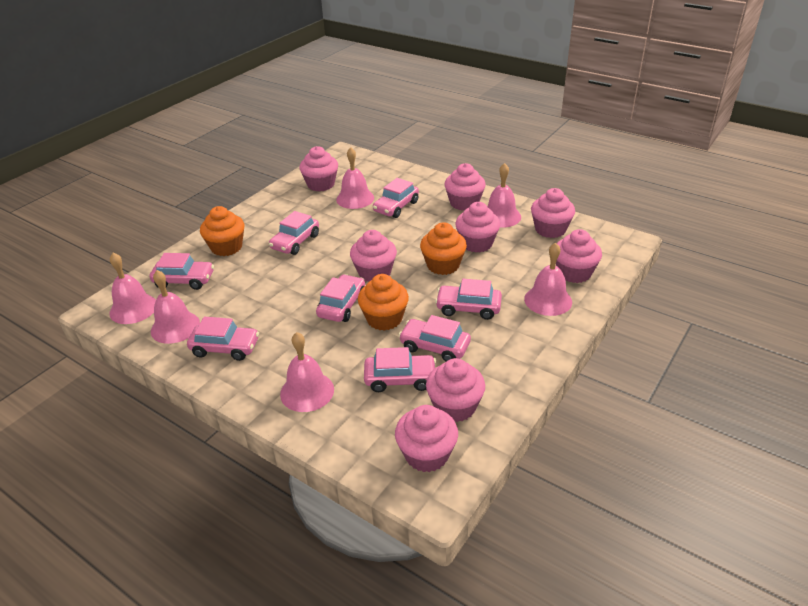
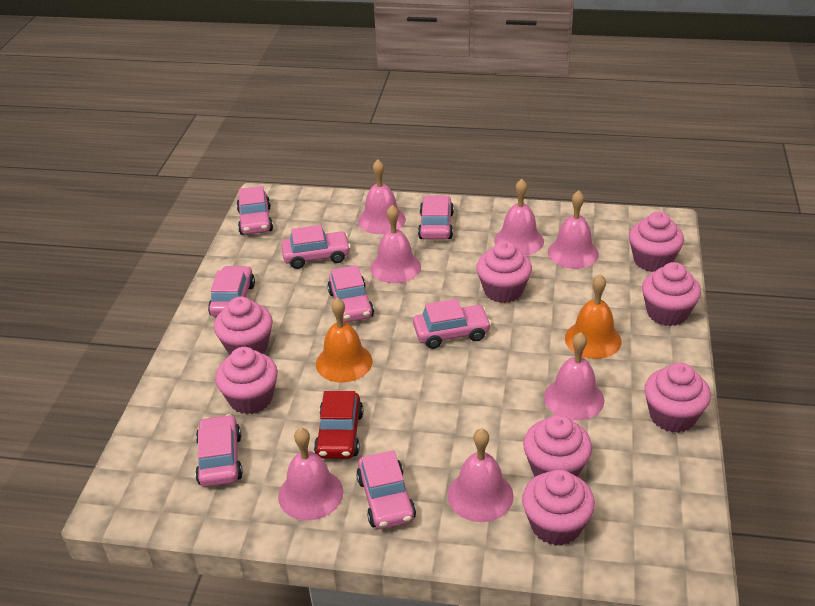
orange bell: 0 -> 2
orange cupcake: 3 -> 0
pink bell: 6 -> 7
red car: 0 -> 1

